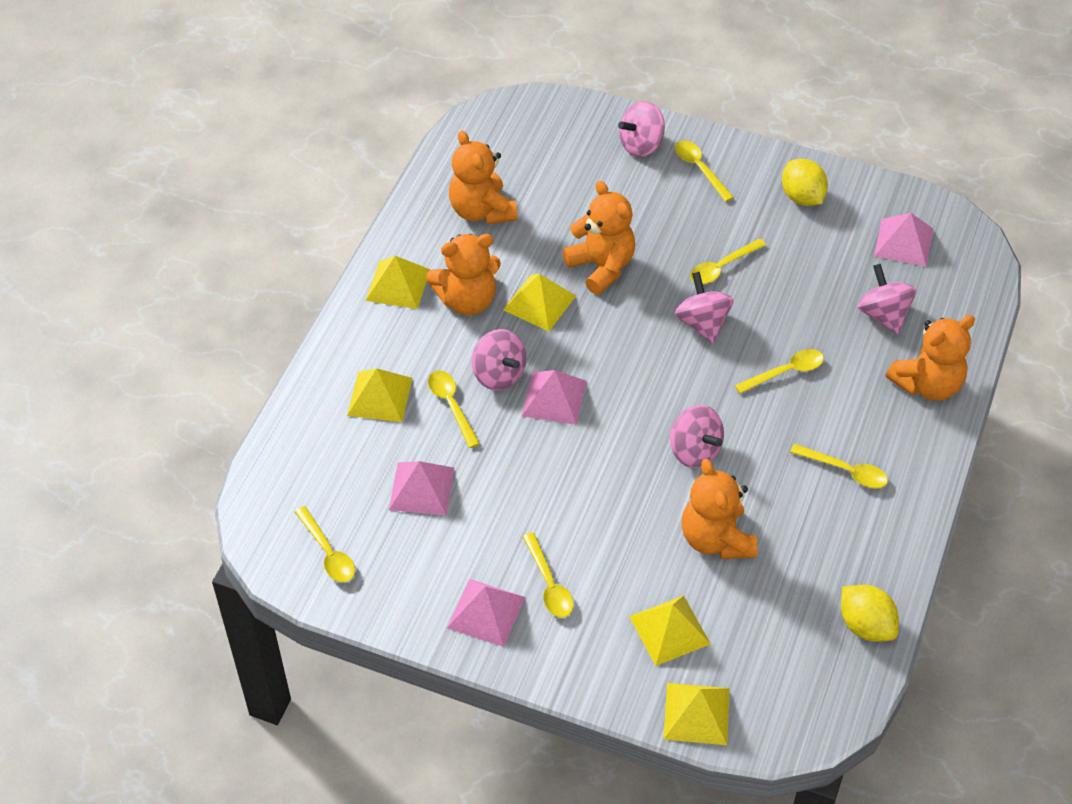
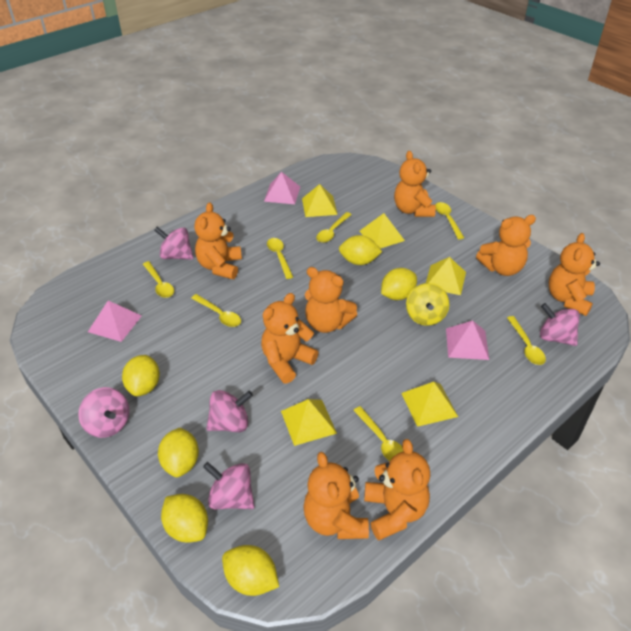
orange teddy bear: 5 -> 8
pink pyramid: 4 -> 3
yellow lemon: 2 -> 6
yellow spinning top: 0 -> 1

